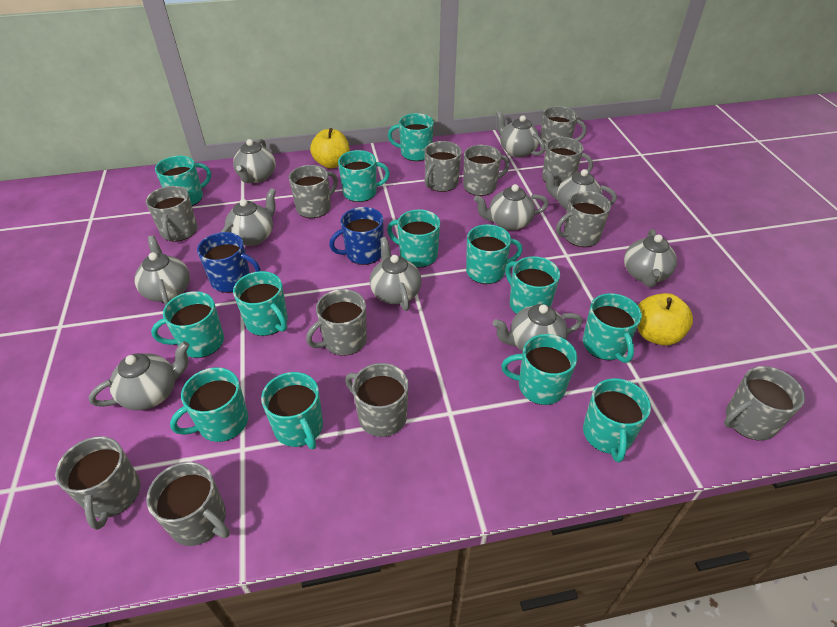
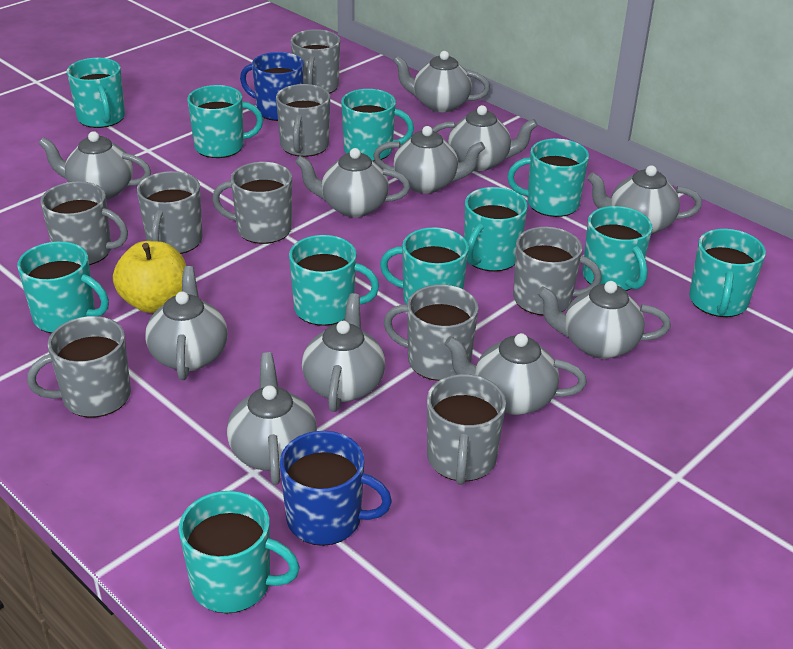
grey mug: 12 -> 9
grey teapot: 10 -> 11
turquoise mug: 13 -> 11
yellow apple: 2 -> 1

